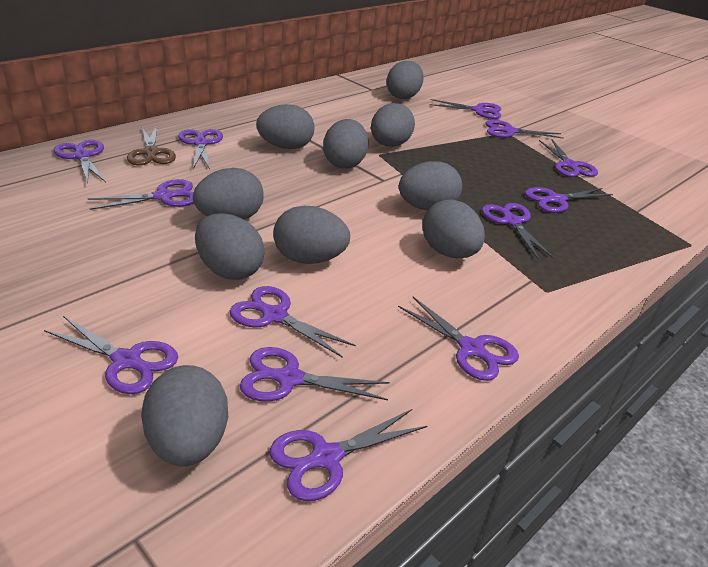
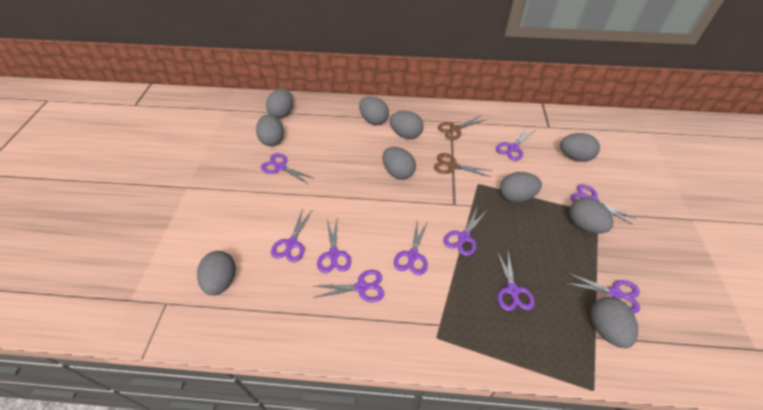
brown scissors: 1 -> 2
purple scissors: 13 -> 10

